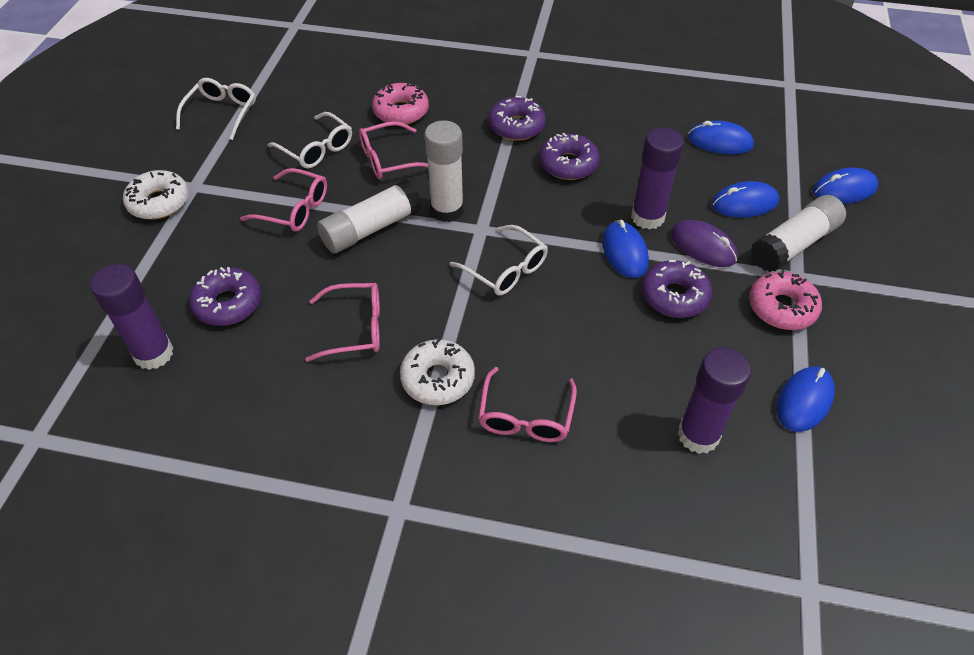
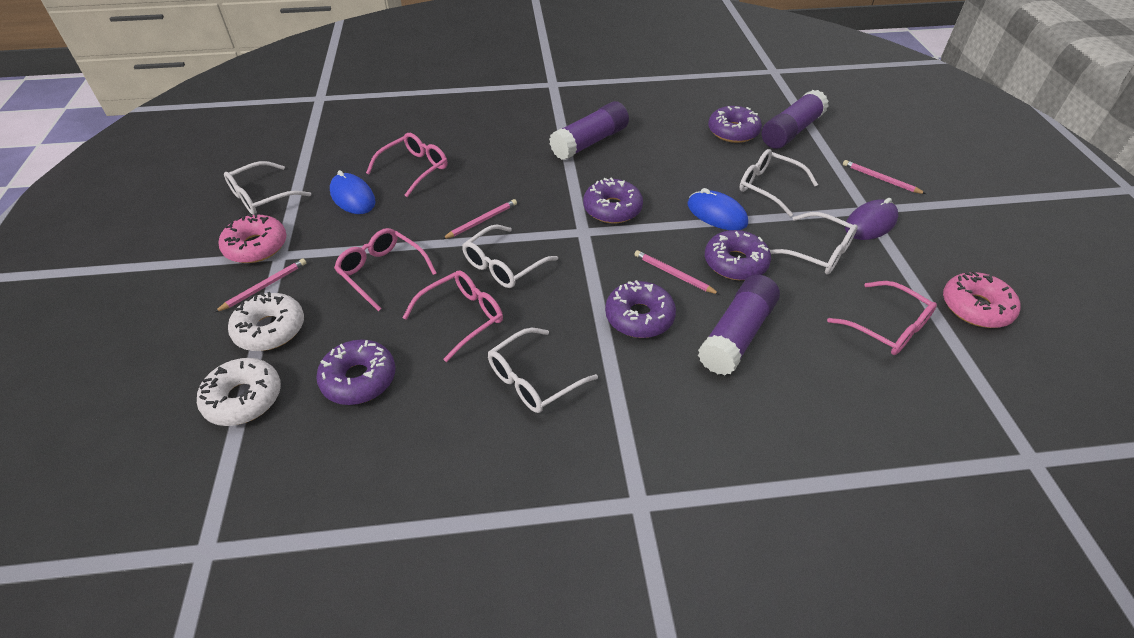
blue mouse: 5 -> 2
pink pencil: 0 -> 4
purple donut: 4 -> 5
white glasses: 3 -> 5
white glue stick: 3 -> 0

